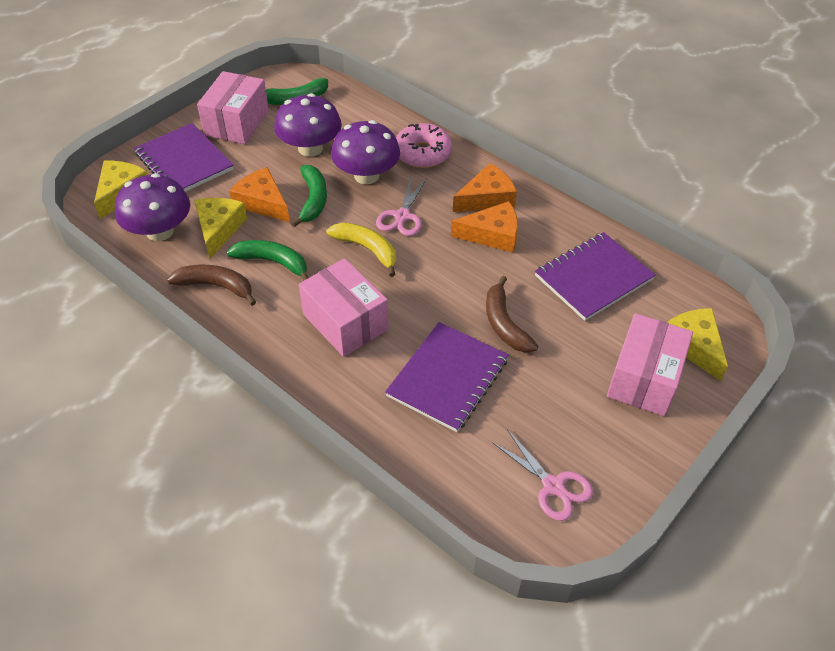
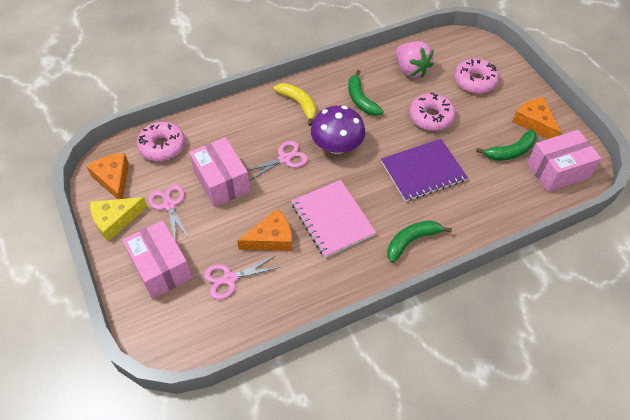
brown banana: 2 -> 0
pink donut: 1 -> 3
pink notebook: 0 -> 1
pink scissors: 2 -> 3
pink strawberry: 0 -> 1
purple mushroom: 3 -> 1
purple notebook: 3 -> 1
yellow cheese: 3 -> 1

